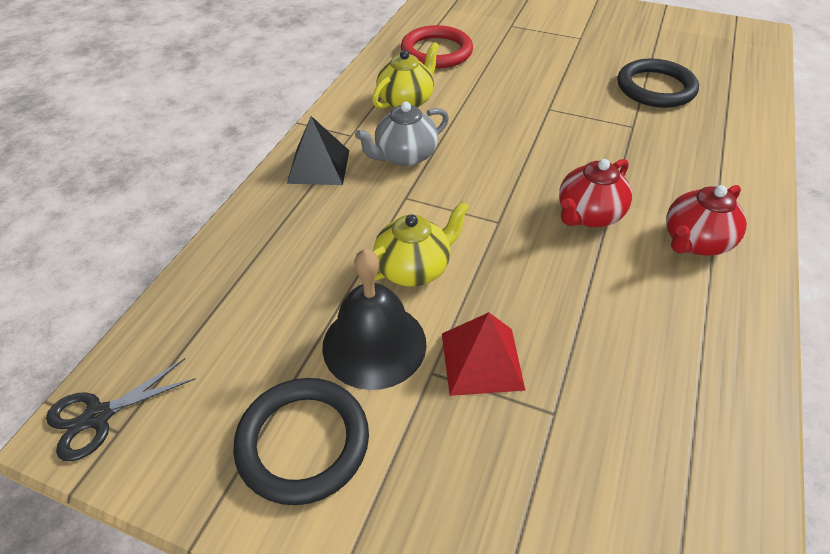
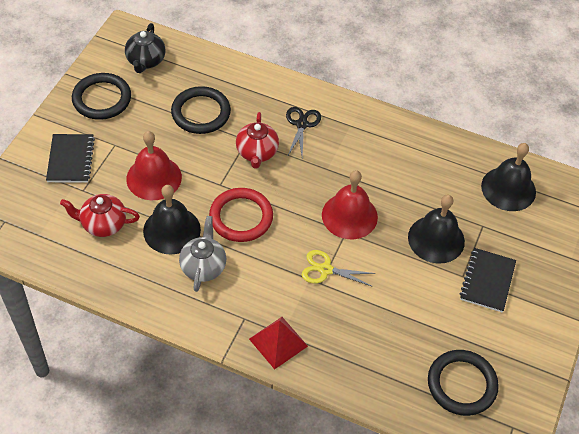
black bell: 1 -> 3
black notebook: 0 -> 2
black pyramid: 1 -> 0
black ring: 2 -> 3
black teapot: 0 -> 1
red bell: 0 -> 2
yellow scissors: 0 -> 1
yellow teapot: 2 -> 0

